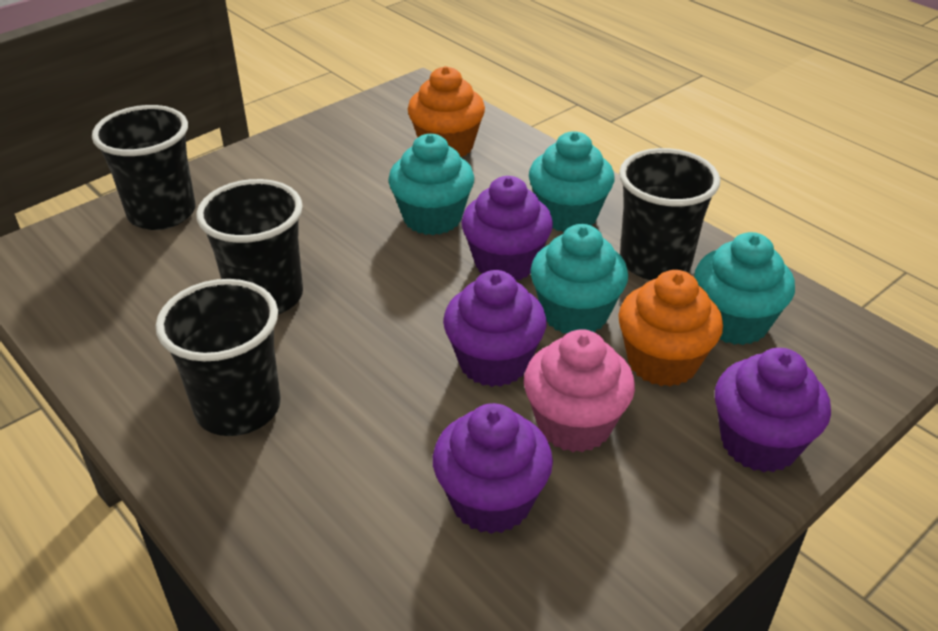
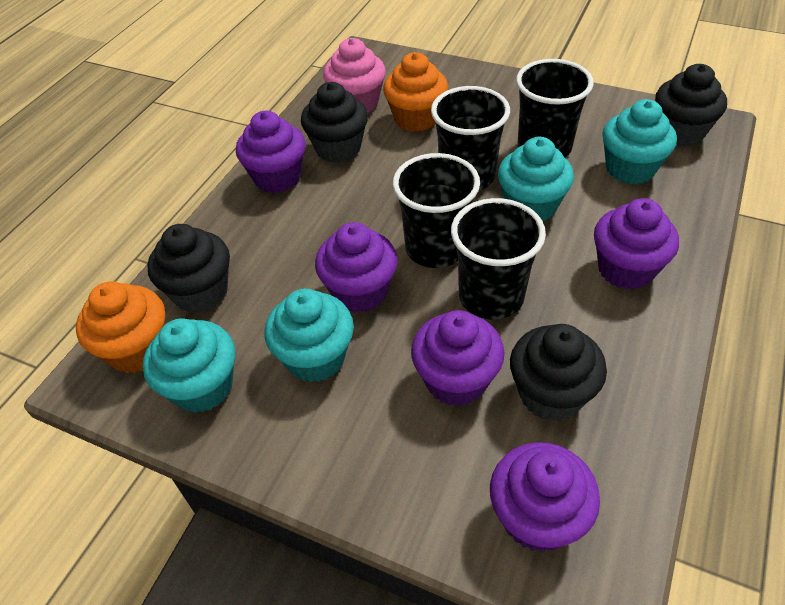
black cupcake: 0 -> 4
purple cupcake: 4 -> 5

